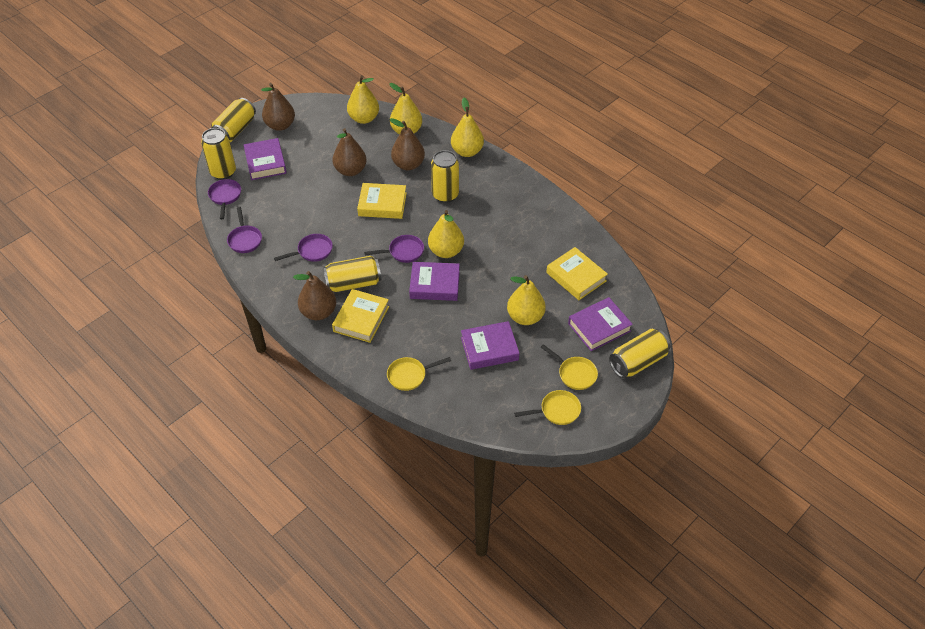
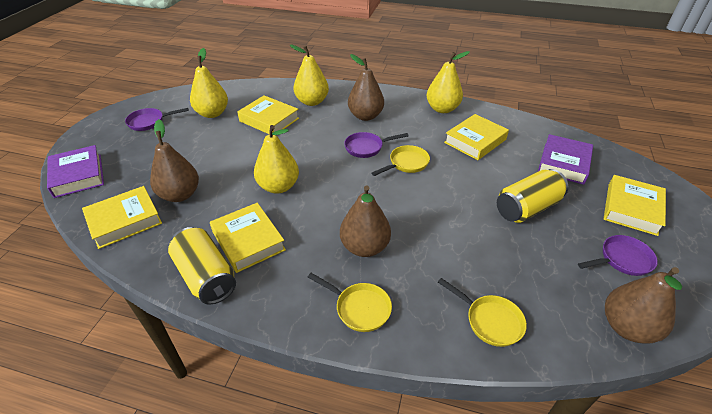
purple book: 4 -> 2
purple pan: 4 -> 3
yellow book: 3 -> 5
yellow can: 5 -> 2
yellow pear: 5 -> 4

